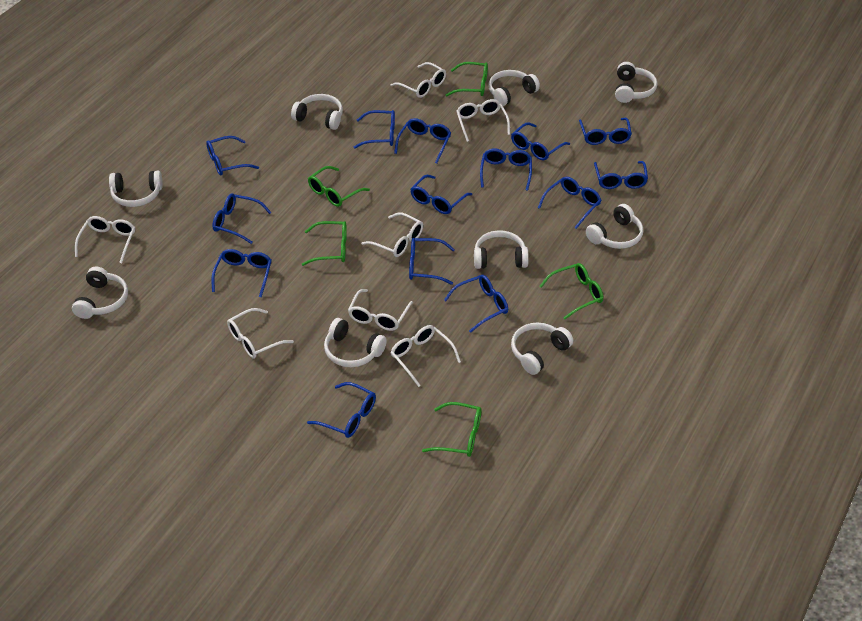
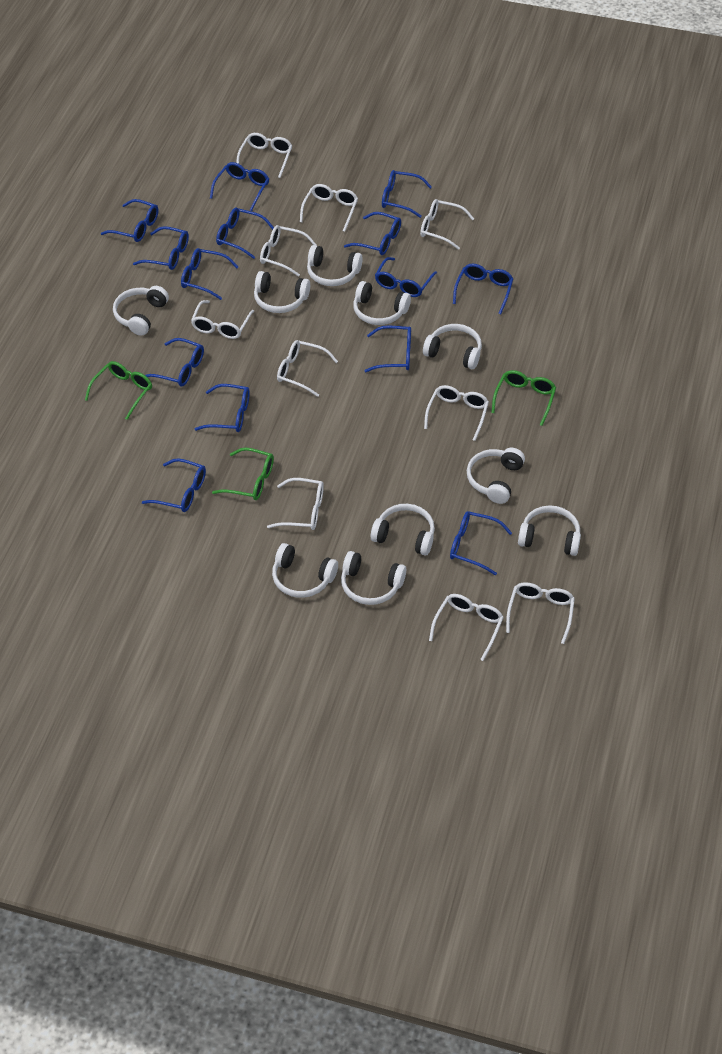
green glasses: 5 -> 3
white glasses: 7 -> 10
white headphones: 9 -> 10

